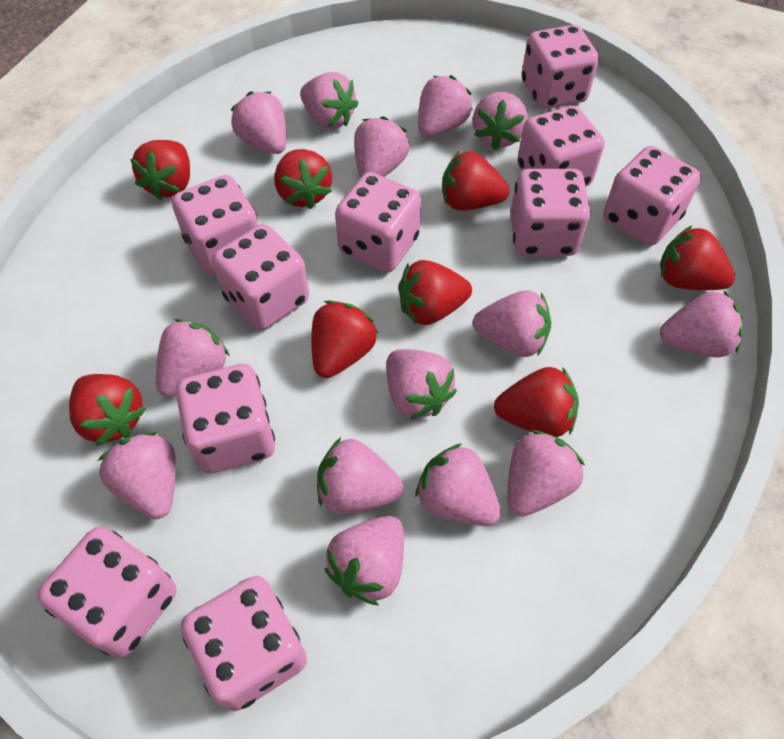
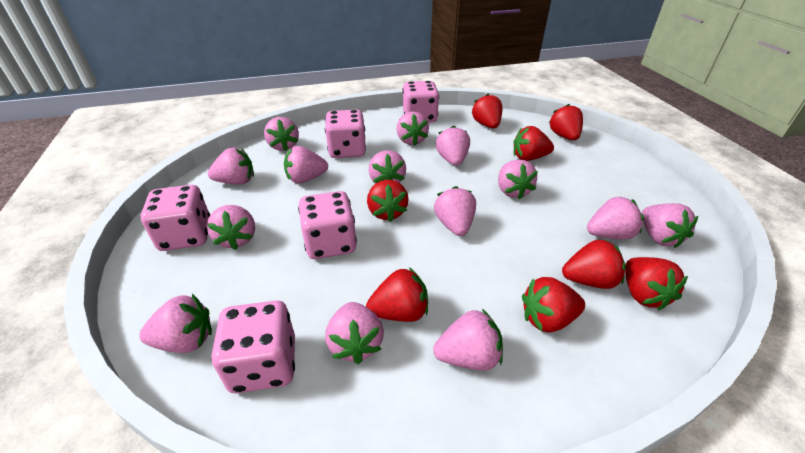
pink dice: 10 -> 5

